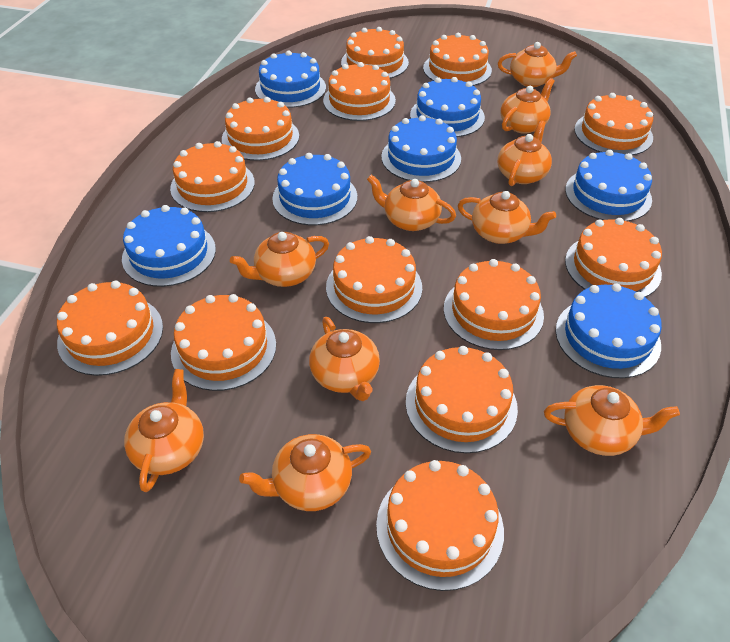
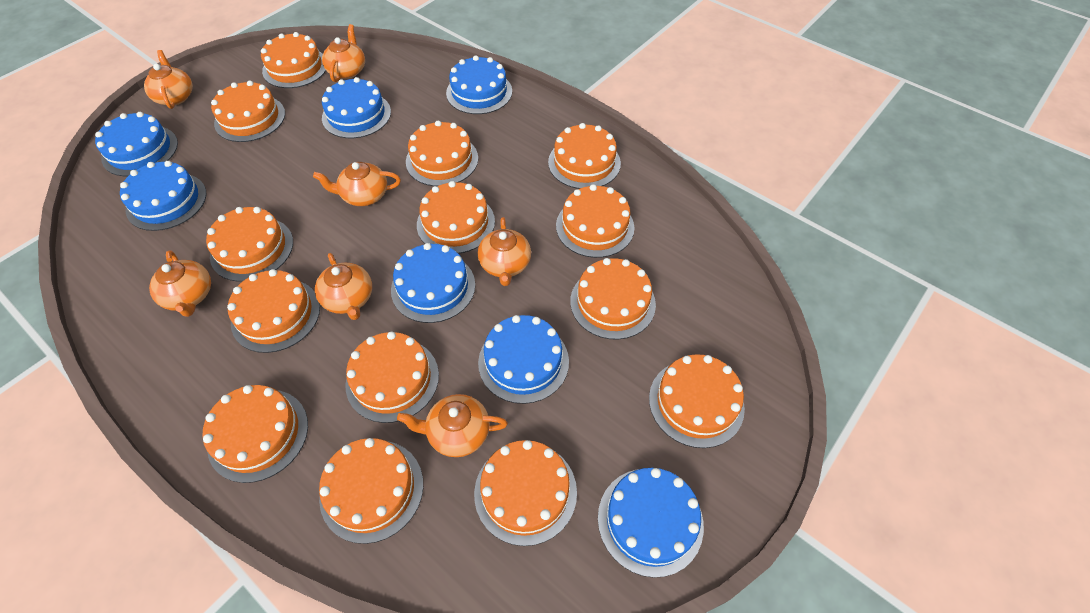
orange cake: 13 -> 14
orange teapot: 10 -> 7

